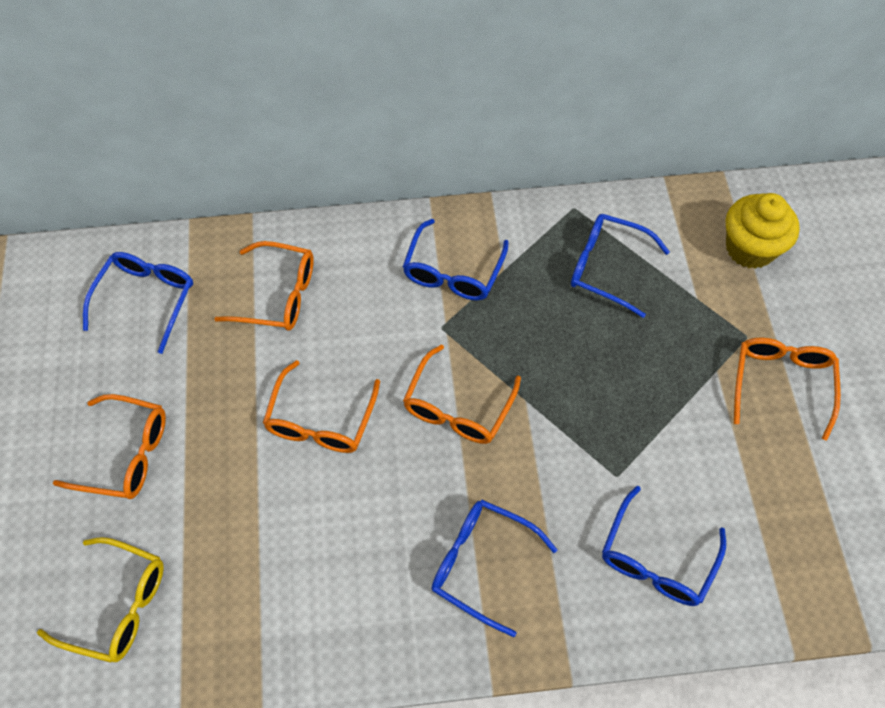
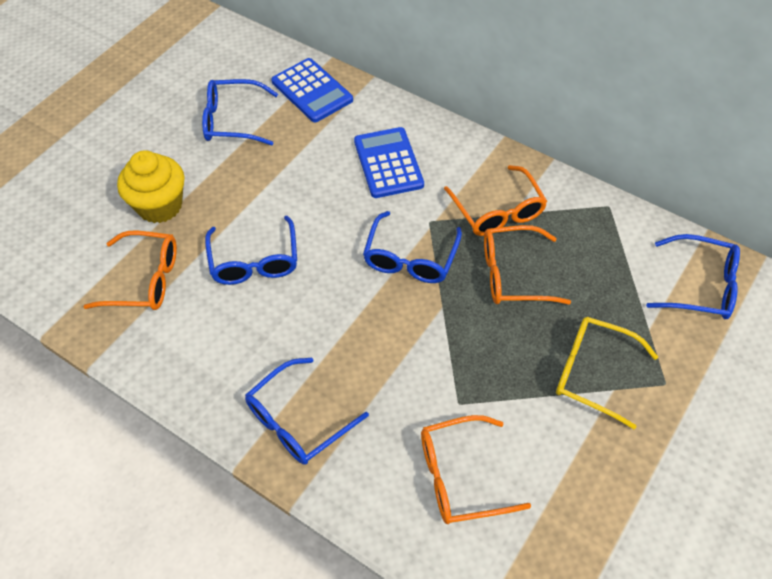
blue calculator: 0 -> 2
orange glasses: 5 -> 4

